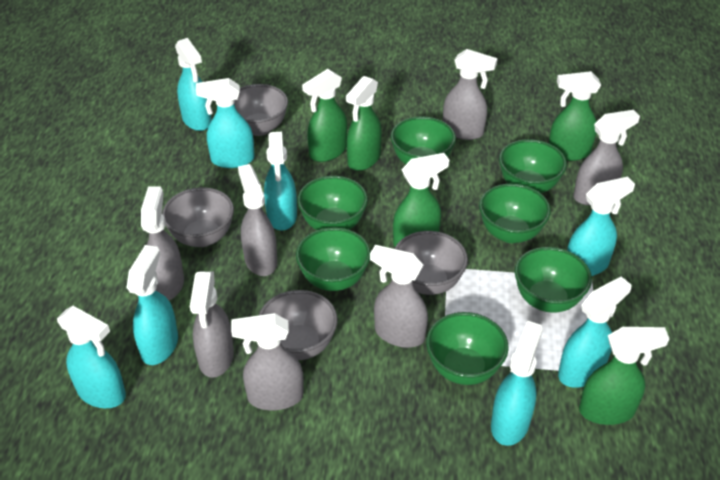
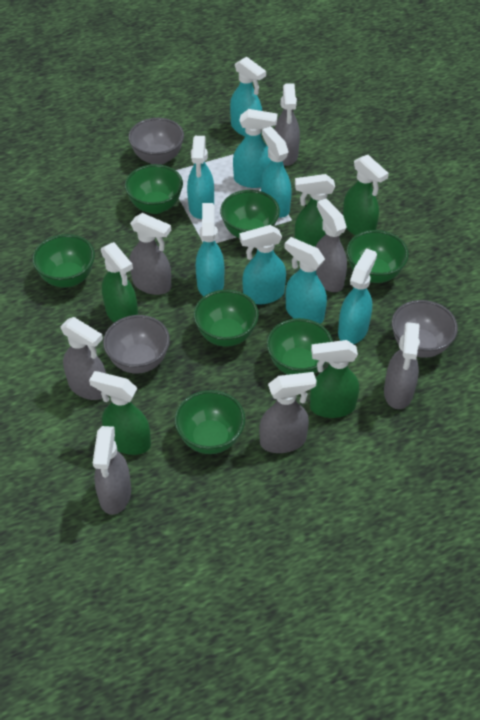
grey bowl: 4 -> 3

